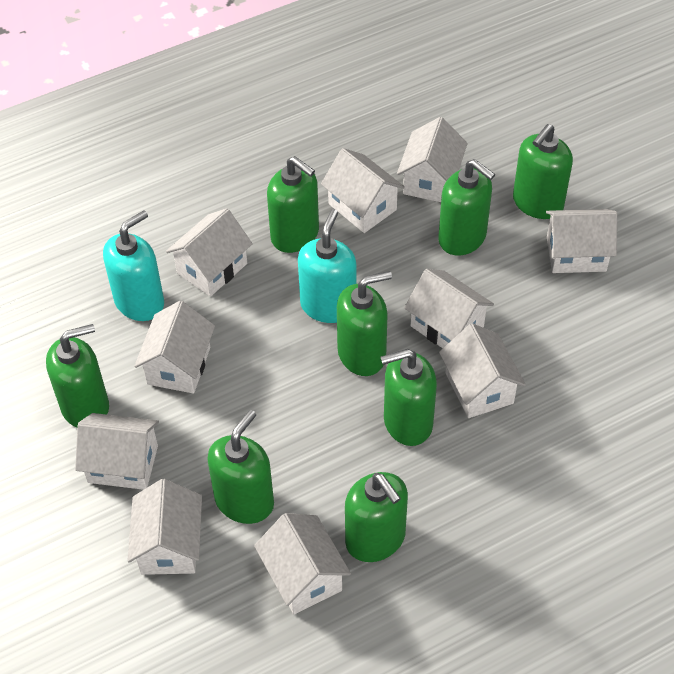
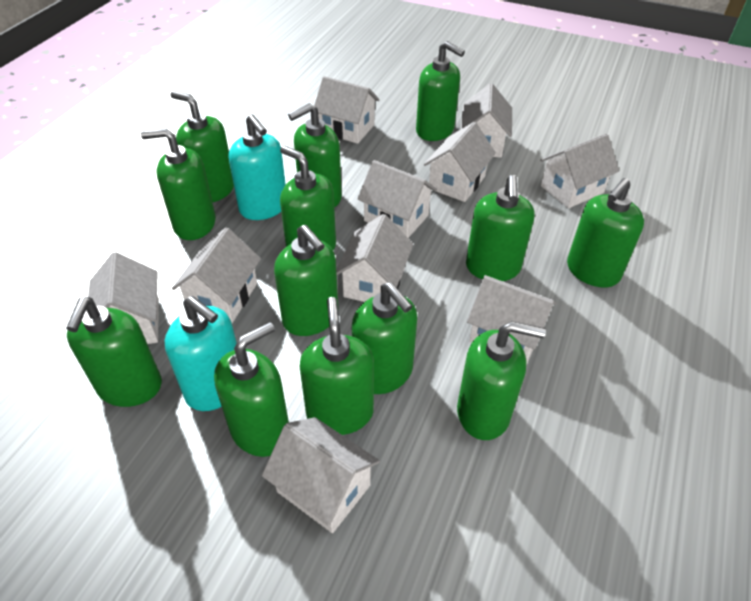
green soap dispenser: 8 -> 13

